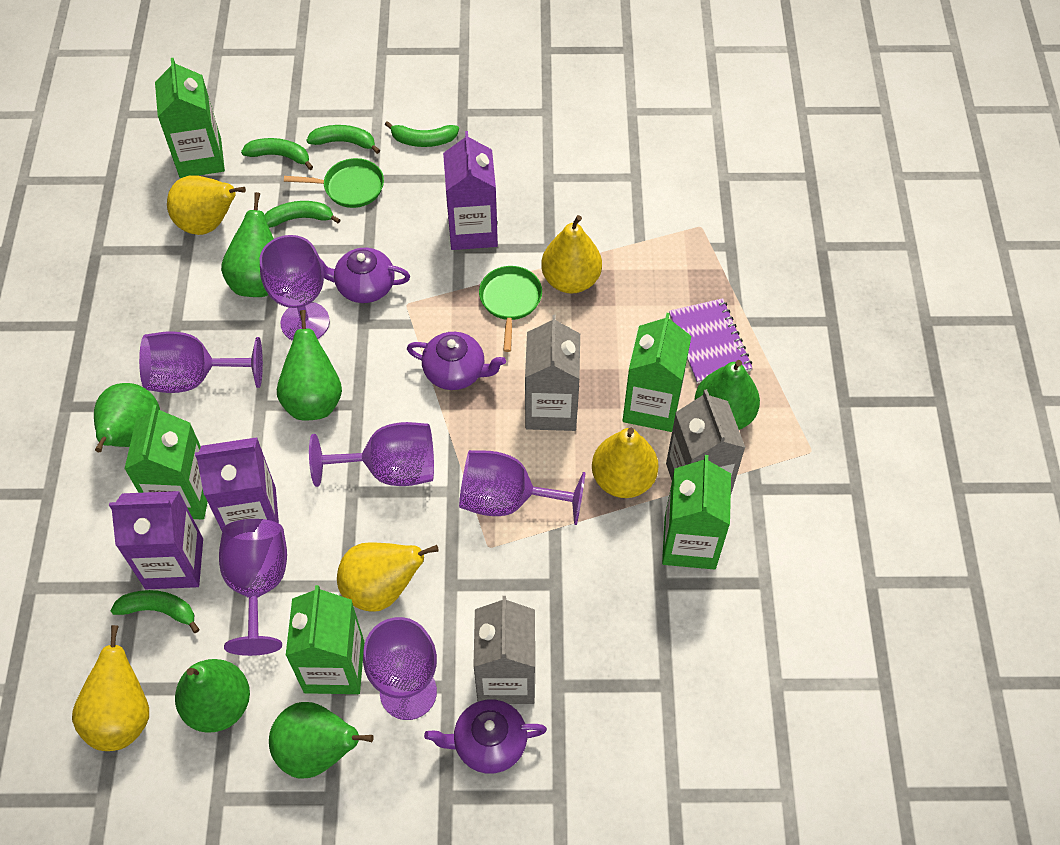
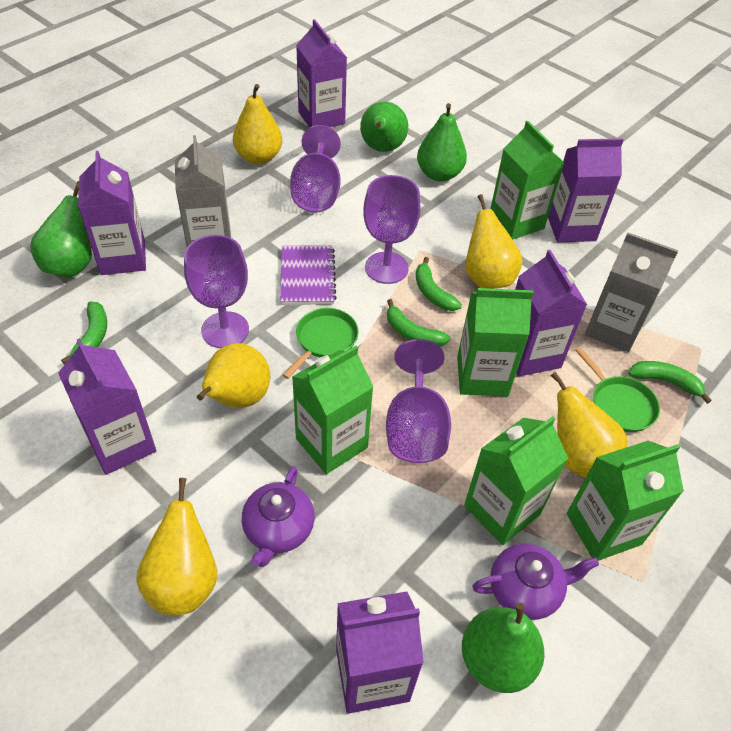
green banana: 5 -> 4
green pear: 6 -> 4
grey carton: 3 -> 2
purple carton: 3 -> 6
purple goblet: 6 -> 4
purple teapot: 3 -> 2

